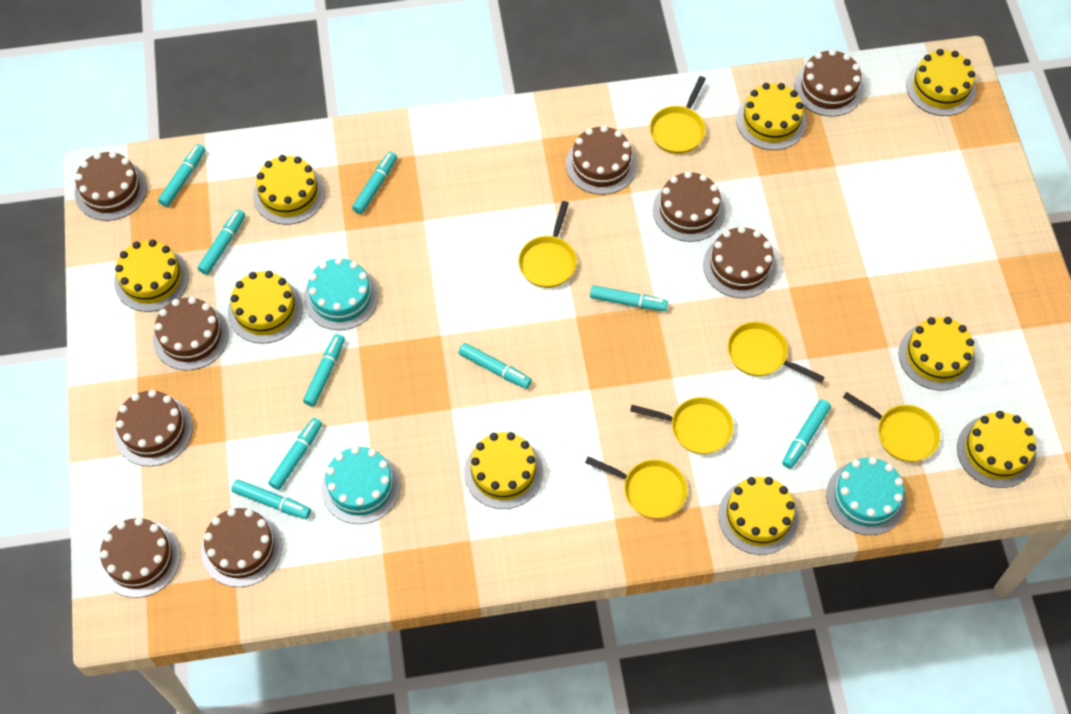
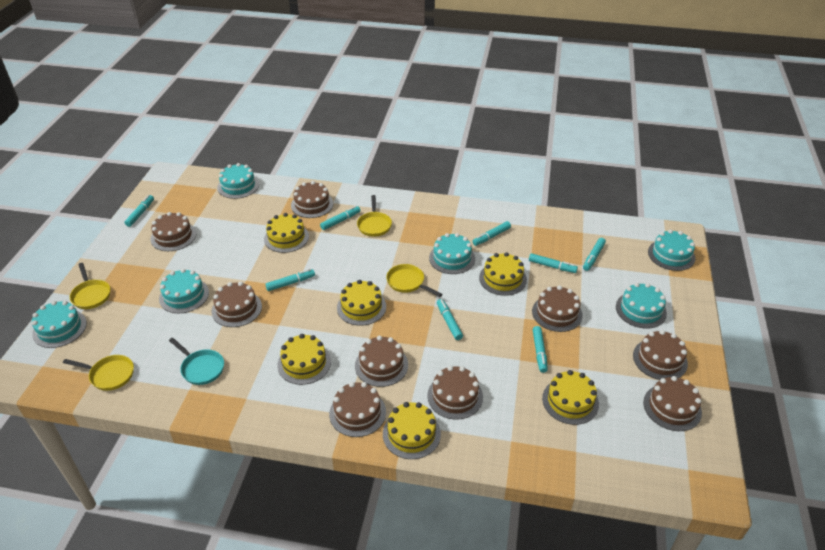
turquoise cake: 3 -> 6
turquoise marker: 9 -> 8
turquoise pan: 0 -> 1
yellow cake: 9 -> 6
yellow pan: 6 -> 4

